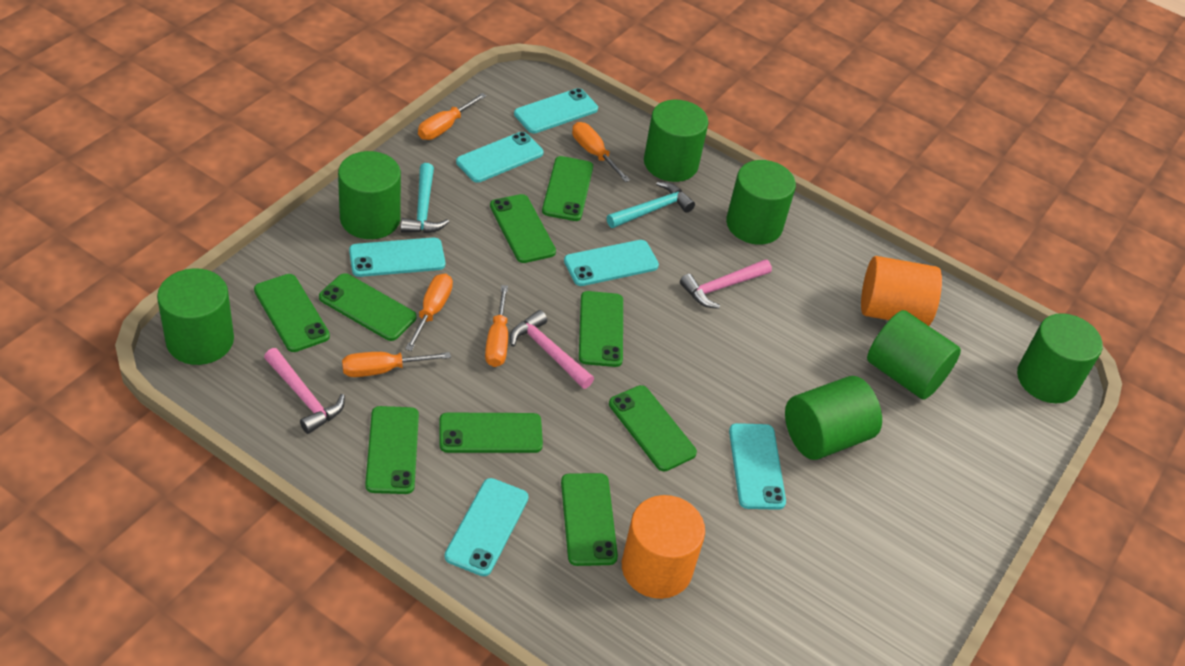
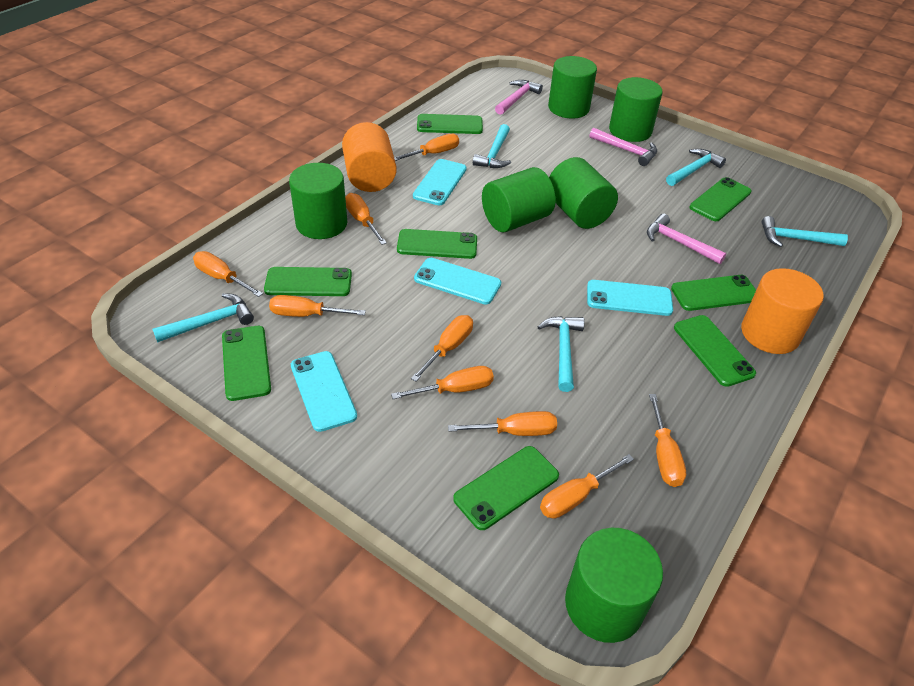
green cylinder: 7 -> 6
green phone: 9 -> 8
orange screwdriver: 5 -> 9
turquoise hammer: 2 -> 5
turquoise phone: 6 -> 4

